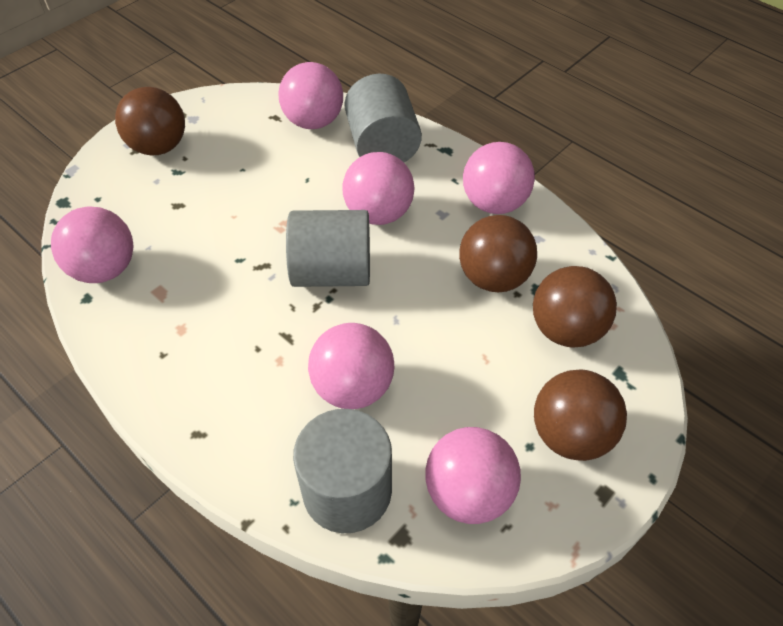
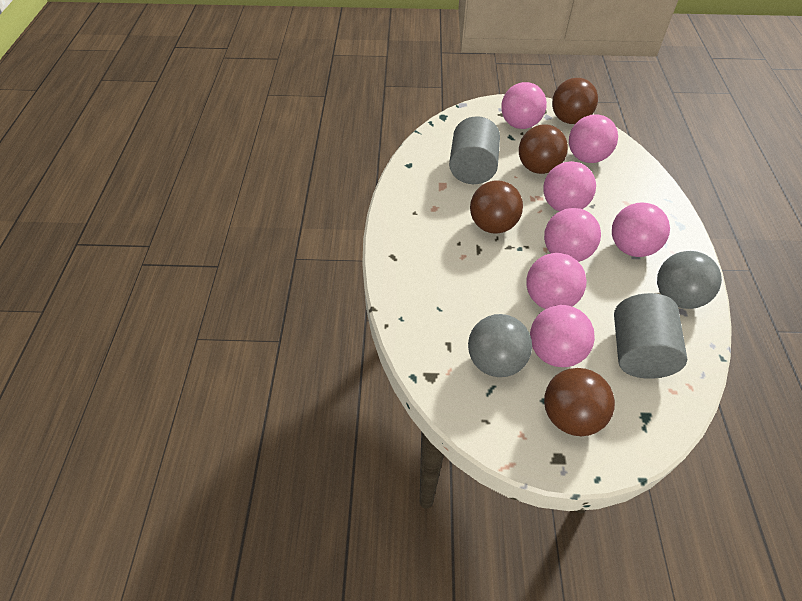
grey ball: 0 -> 2
grey cylinder: 3 -> 2
pink ball: 6 -> 7

